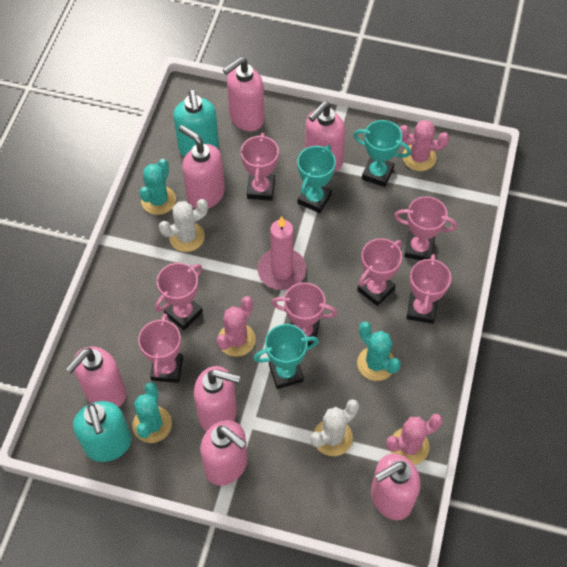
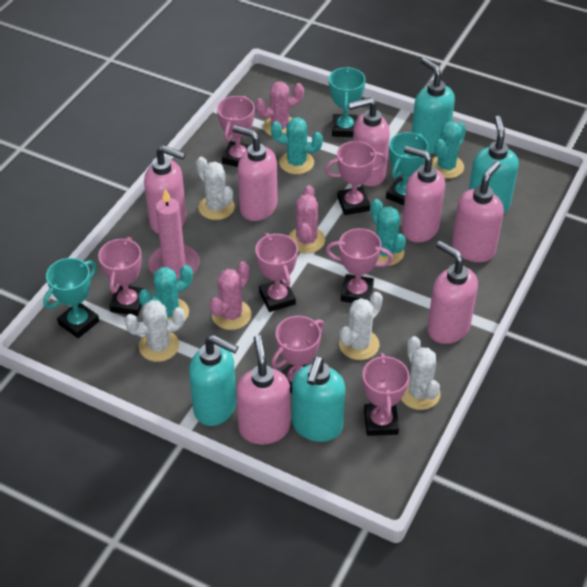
turquoise cactus: 3 -> 4
turquoise soap dispenser: 2 -> 4
white cactus: 2 -> 4

